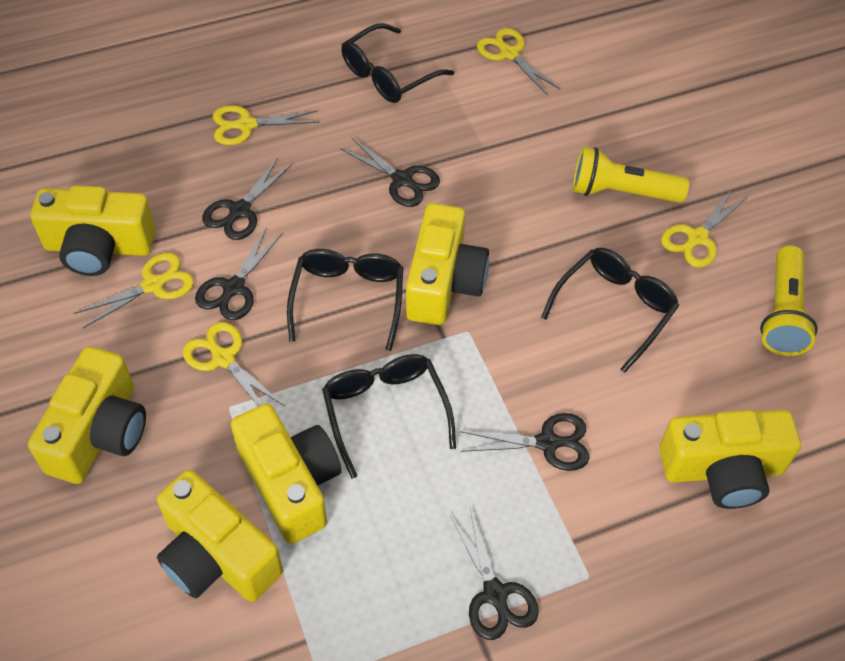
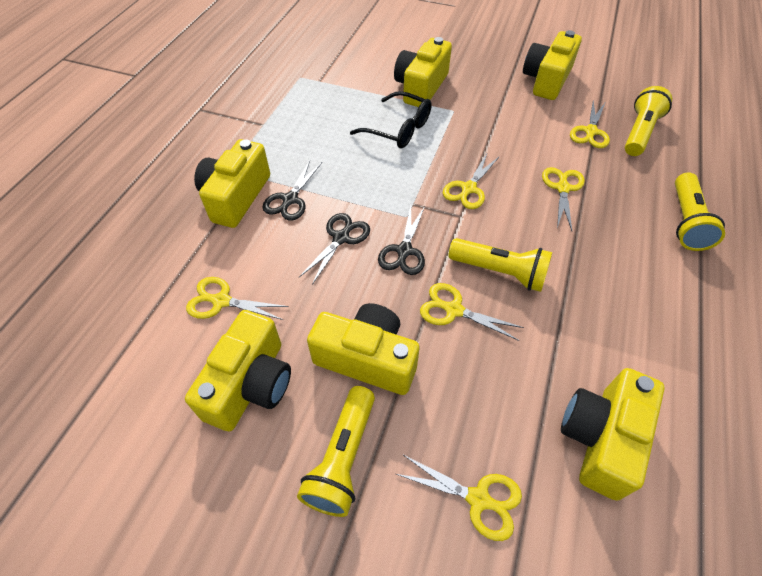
black glasses: 4 -> 1
black scissors: 5 -> 3
yellow flashlight: 2 -> 4
yellow scissors: 5 -> 6

